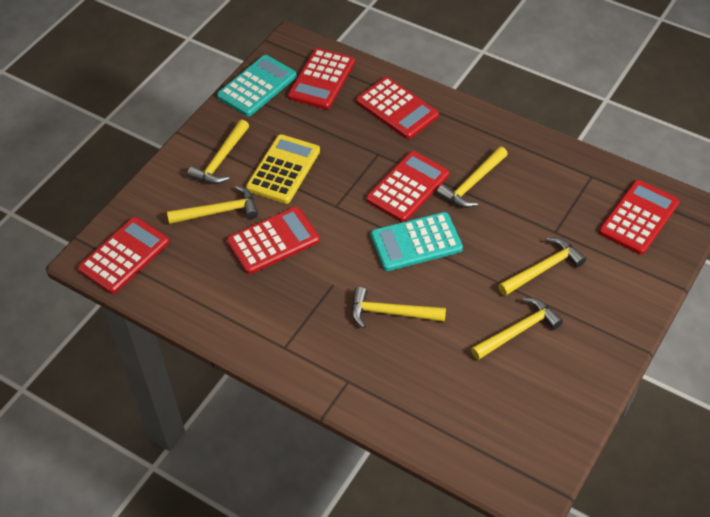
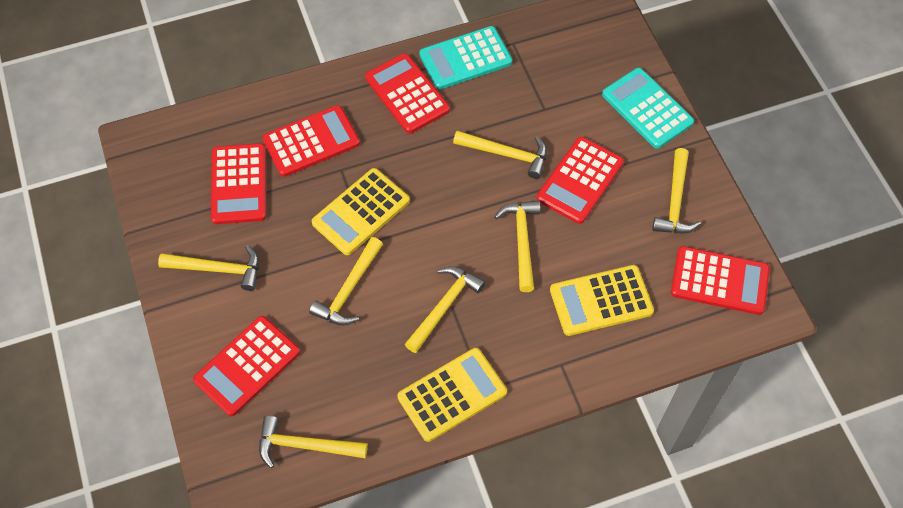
yellow calculator: 1 -> 3
yellow hammer: 6 -> 7

